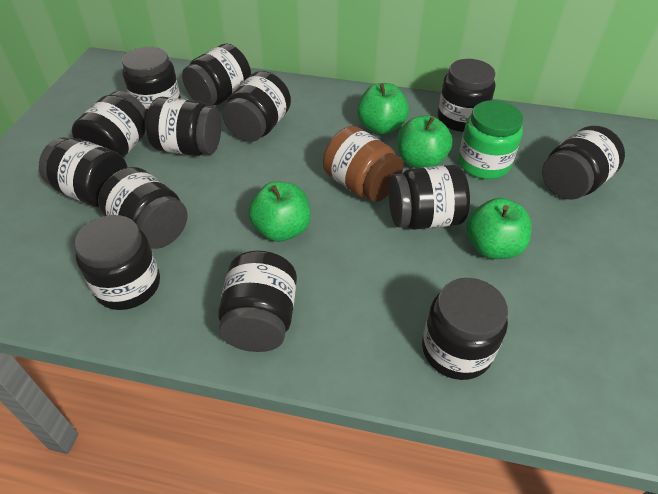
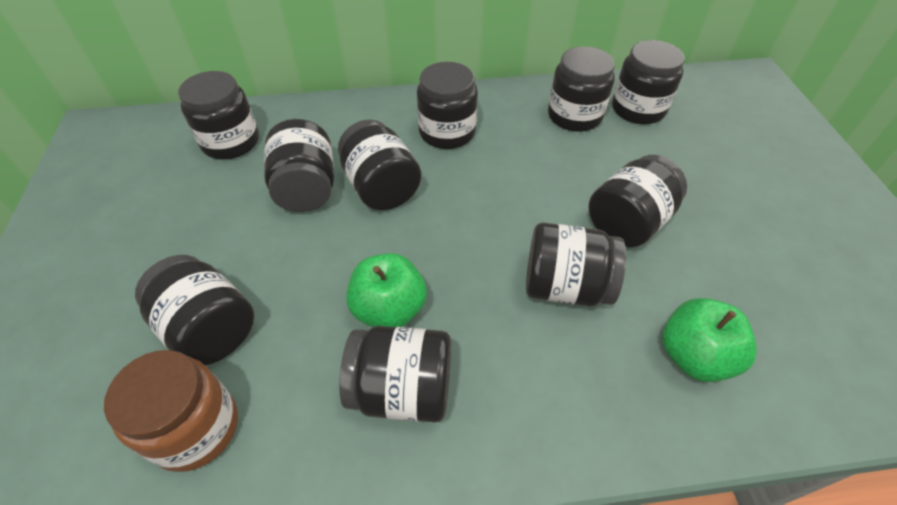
black jar: 13 -> 10
green apple: 4 -> 2
green jar: 1 -> 0

